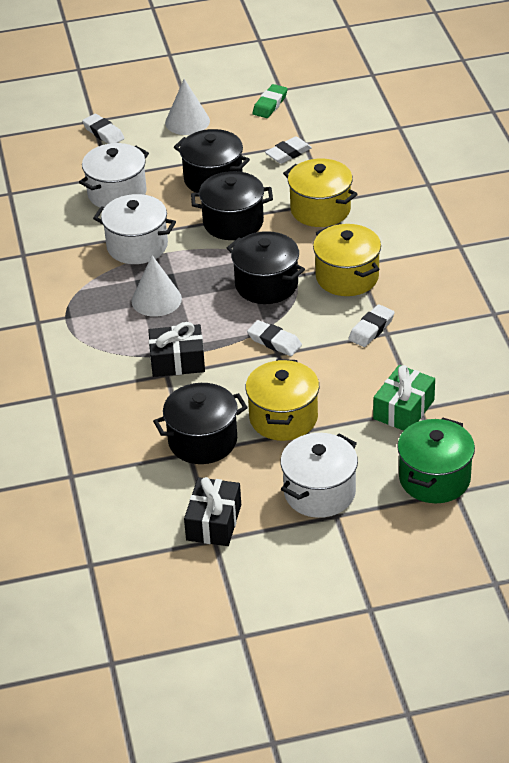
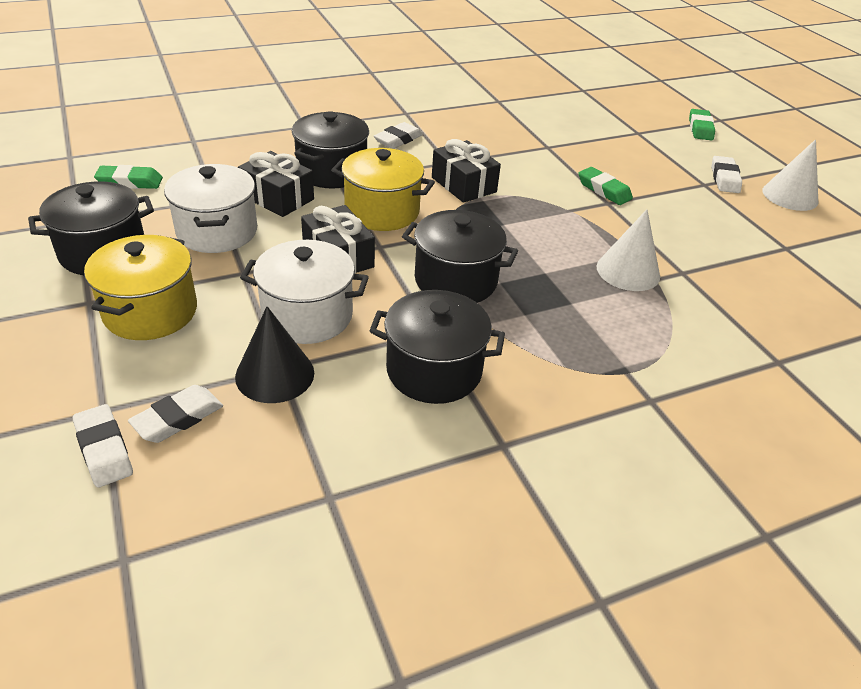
black cone: 0 -> 1
black gift: 2 -> 3
green eraser: 1 -> 3
green gift: 1 -> 0
green pot: 1 -> 0
white pot: 3 -> 2
yellow pot: 3 -> 2

